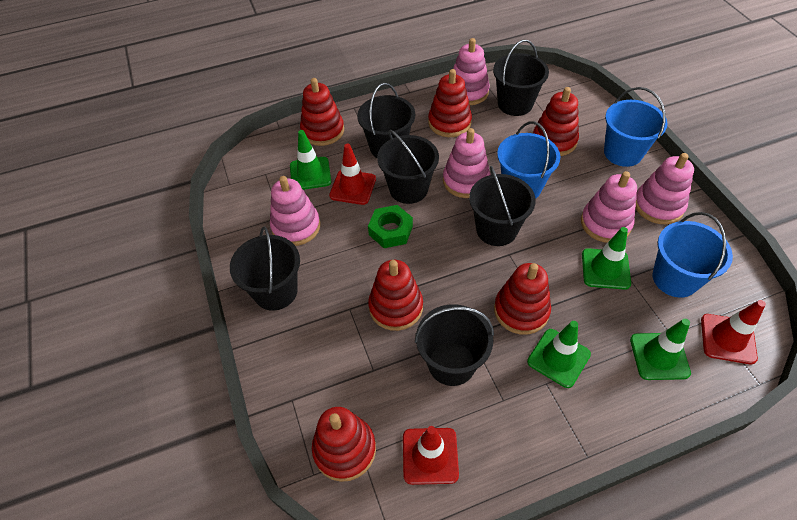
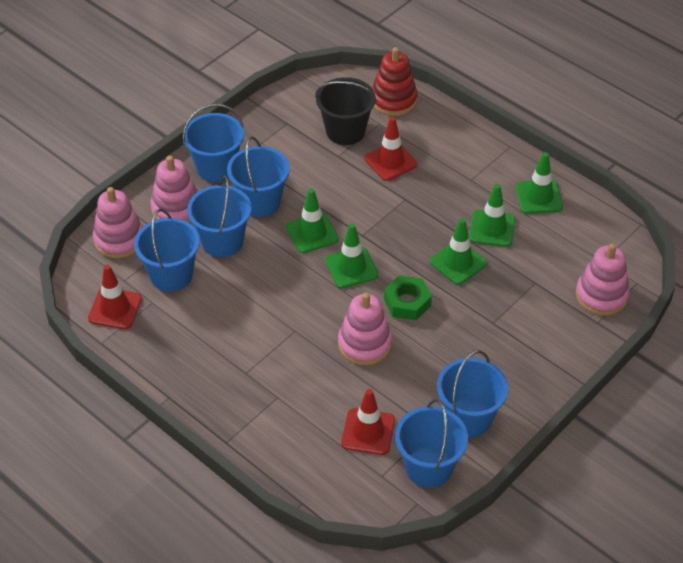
black bucket: 6 -> 1
blue bucket: 3 -> 6
green traffic cone: 4 -> 5
pink stacking toy: 5 -> 4
red stacking toy: 6 -> 1

